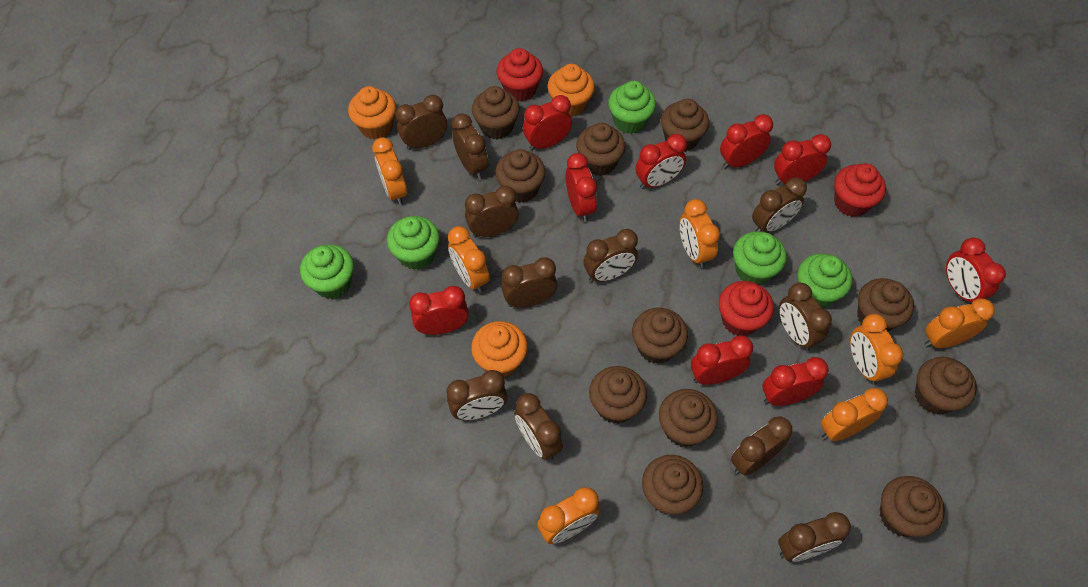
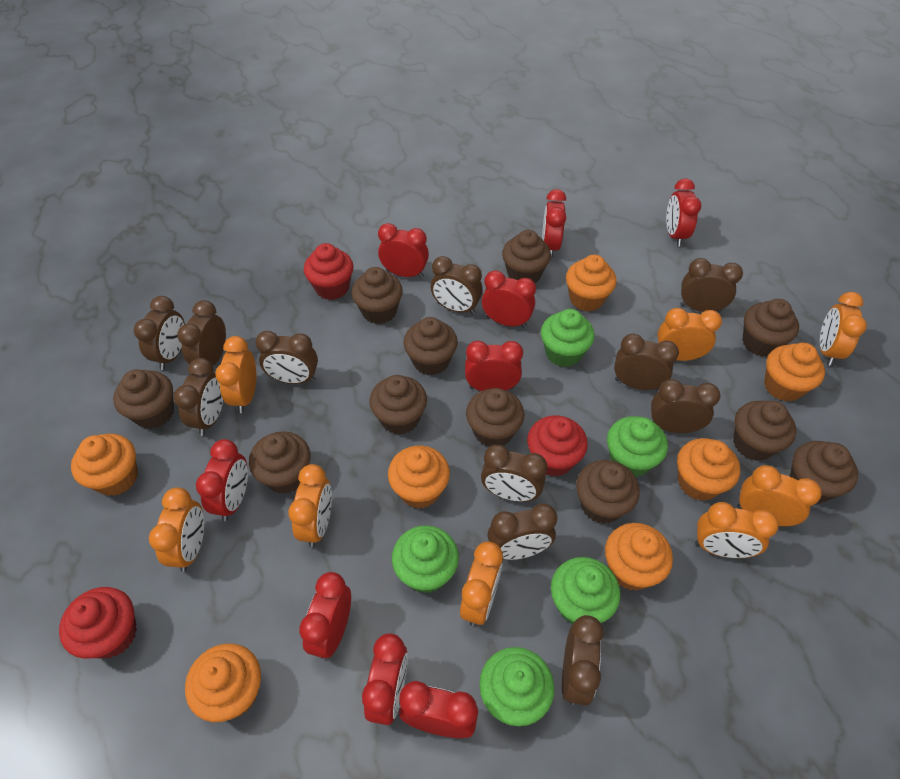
orange clock: 7 -> 8
orange cupcake: 3 -> 7

